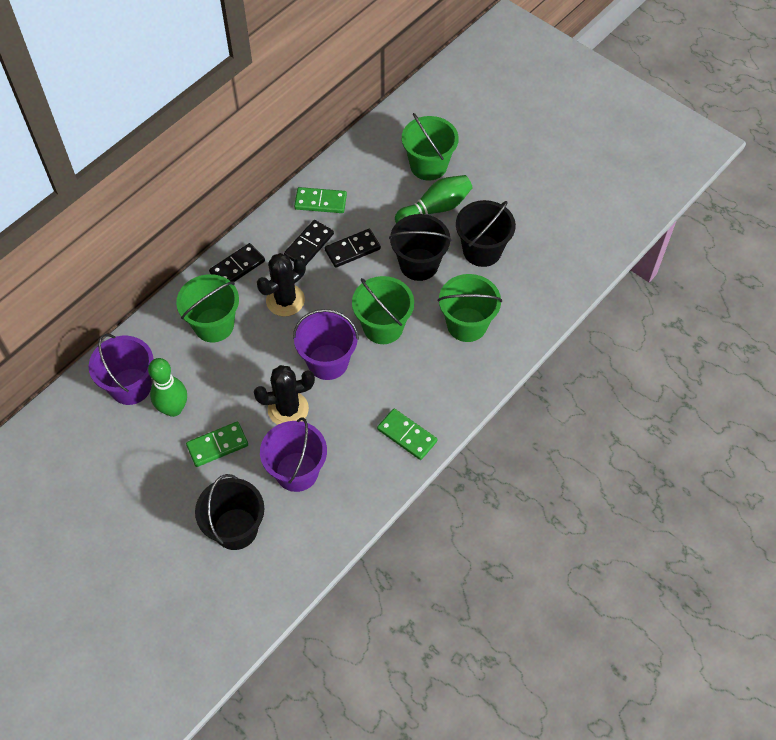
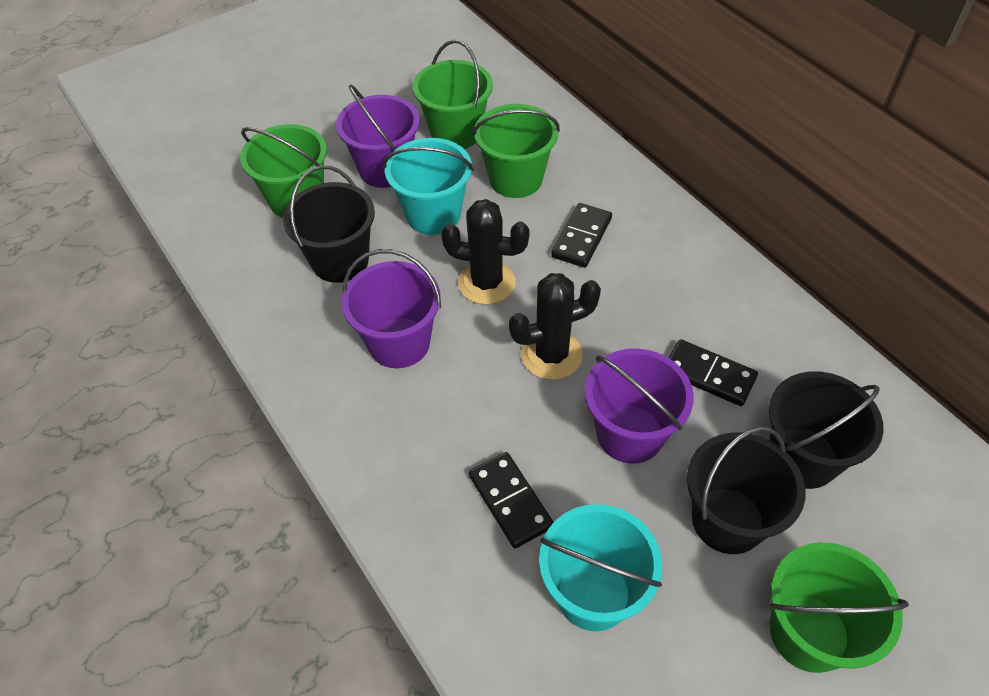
green bowling pin: 2 -> 0
green domino: 3 -> 0
turquoise bucket: 0 -> 2

